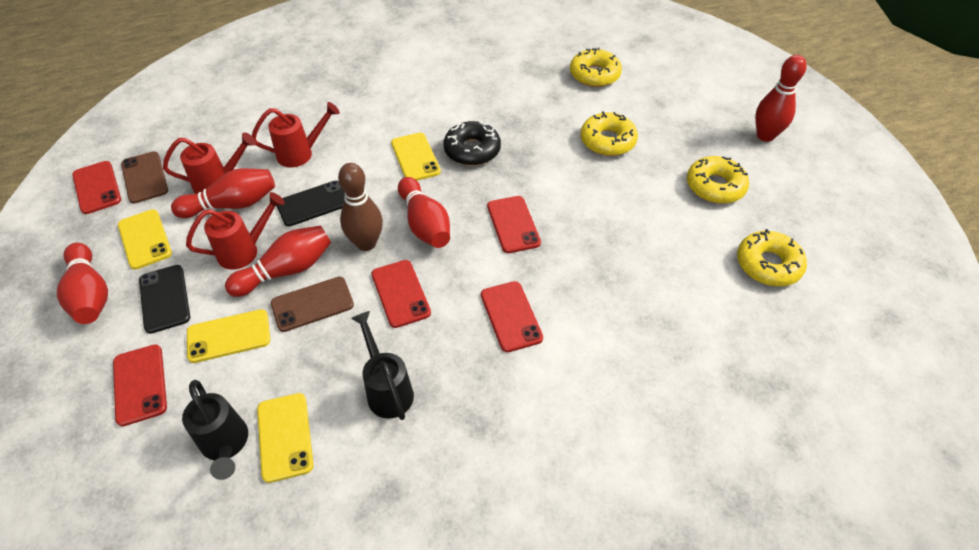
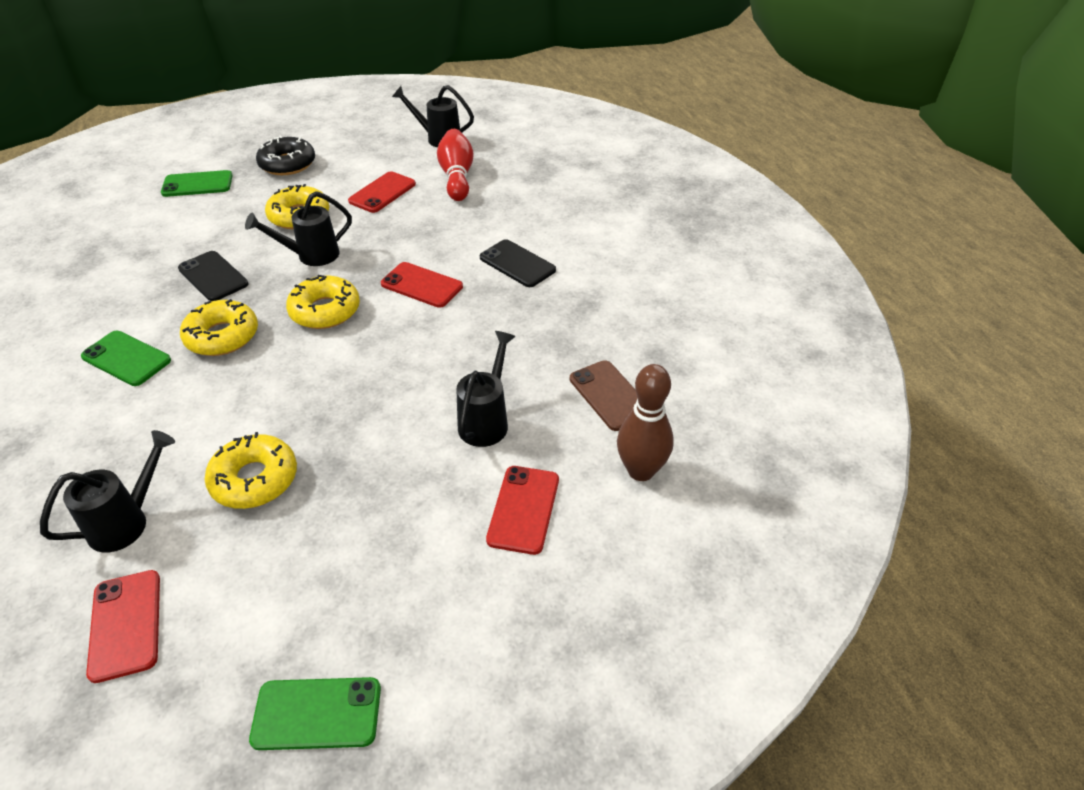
black watering can: 2 -> 4
brown phone: 2 -> 1
green phone: 0 -> 3
red bowling pin: 5 -> 1
red phone: 5 -> 4
red watering can: 3 -> 0
yellow phone: 4 -> 0

